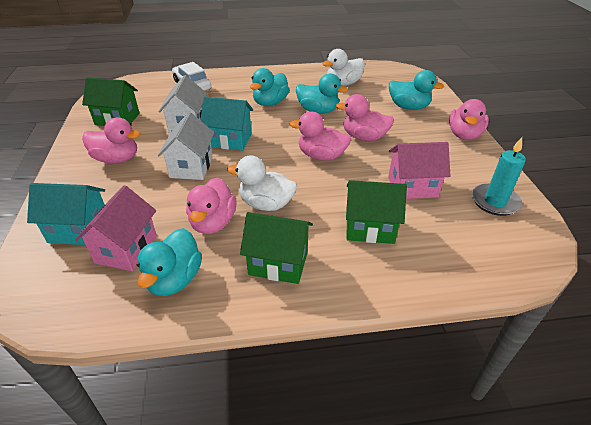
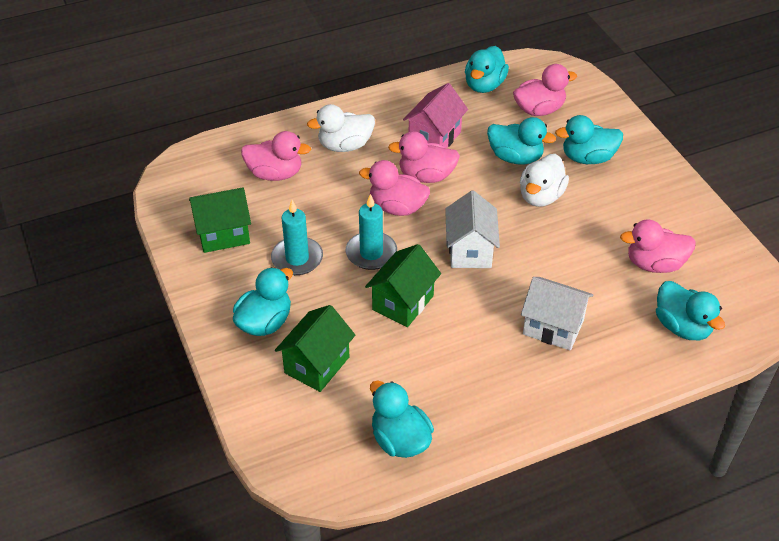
pink house: 2 -> 1
turquoise candle: 1 -> 2
turquoise duck: 4 -> 6
turquoise house: 2 -> 0
white car: 1 -> 0

